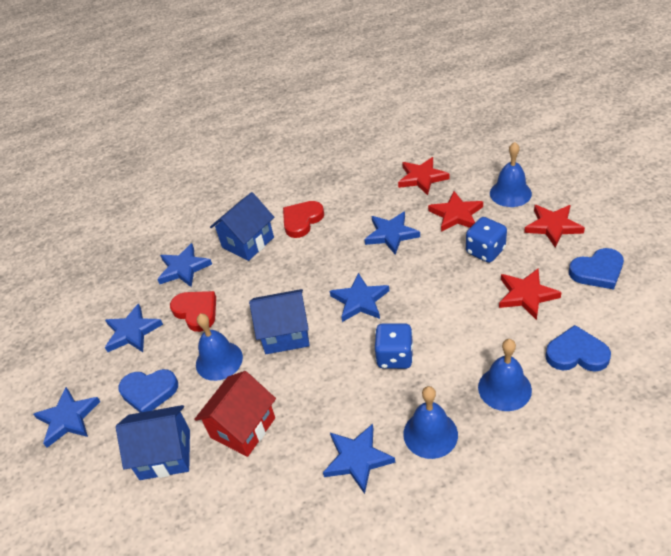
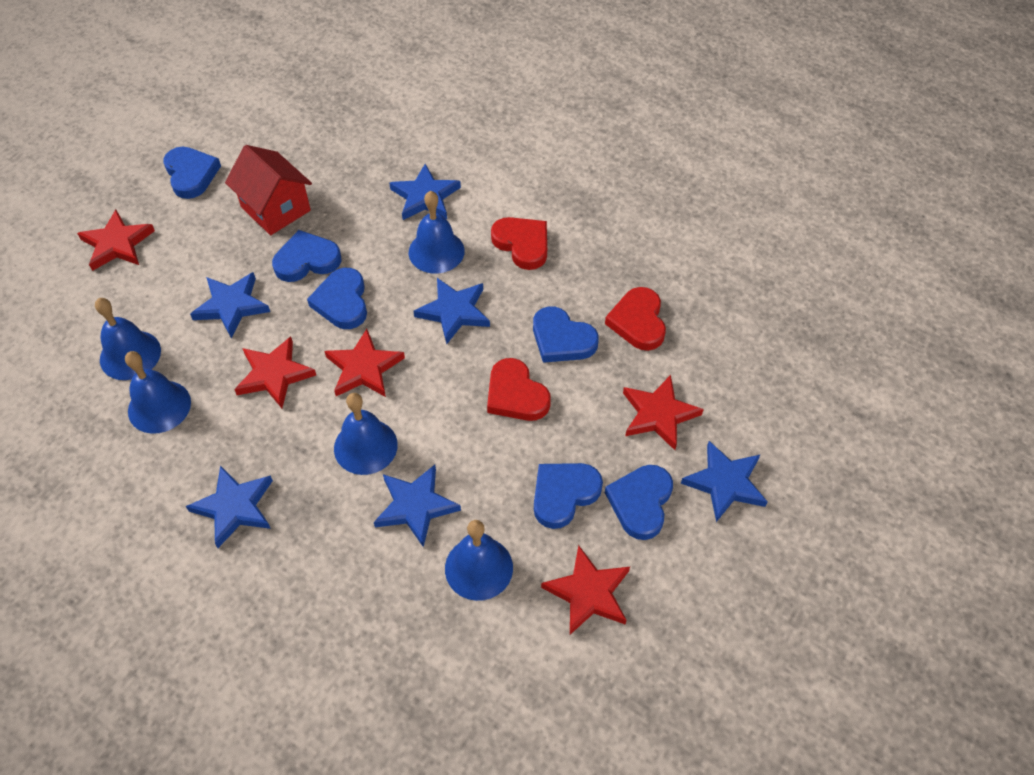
blue bell: 4 -> 5
blue dice: 2 -> 0
blue heart: 3 -> 6
blue house: 3 -> 0
red heart: 2 -> 3
red star: 4 -> 5

